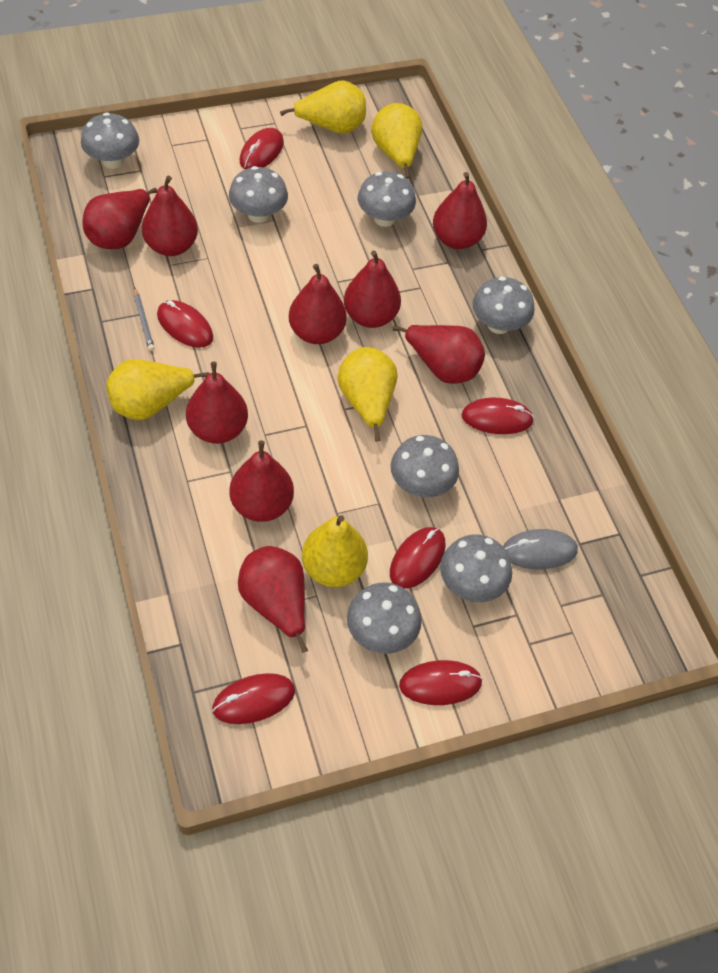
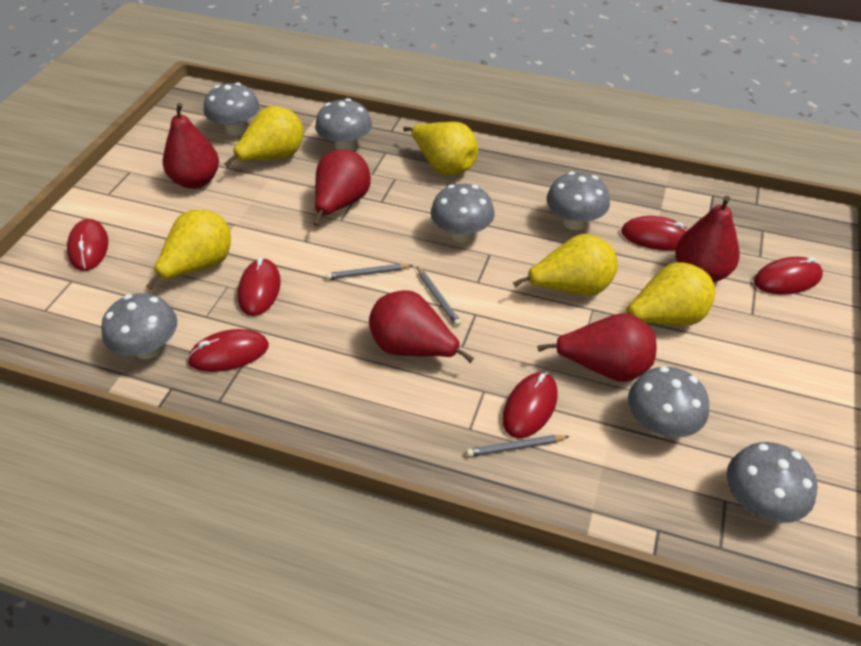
grey mouse: 1 -> 0
grey pencil: 1 -> 3
red pear: 9 -> 5

